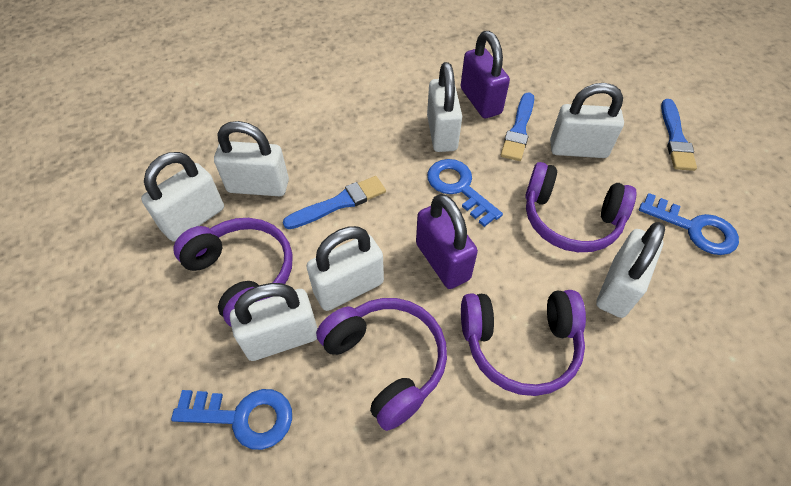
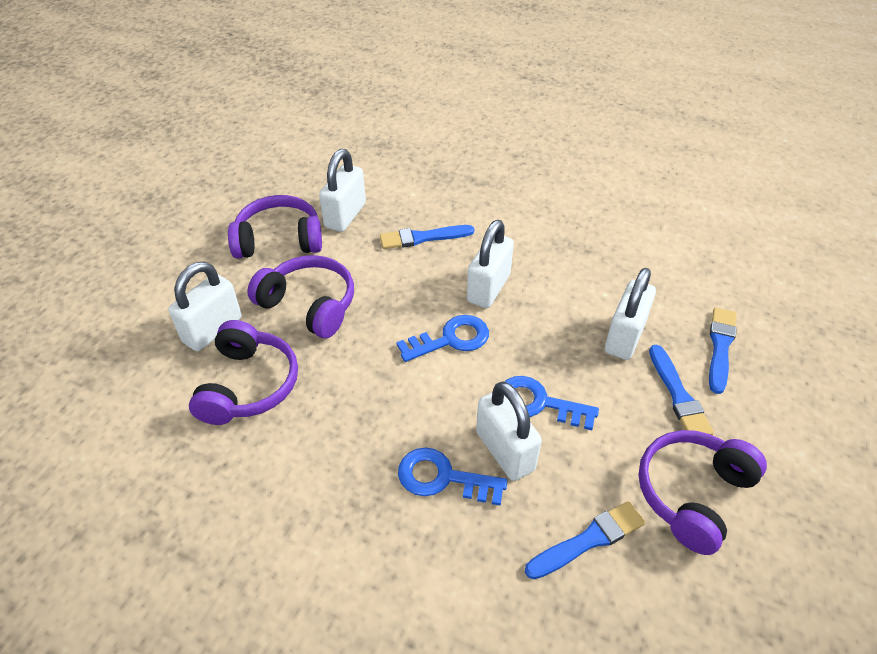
blue brush: 3 -> 4
purple padlock: 2 -> 0
white padlock: 7 -> 5

